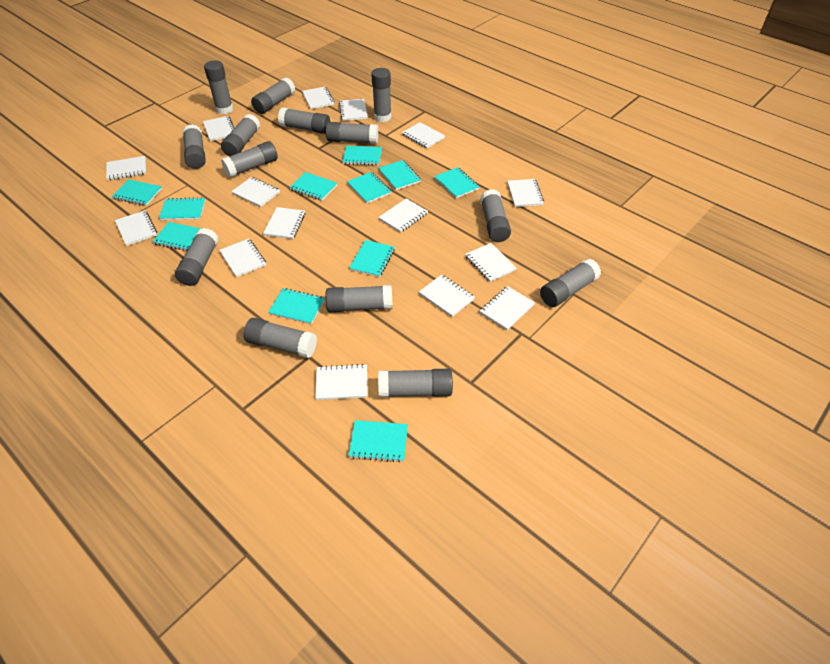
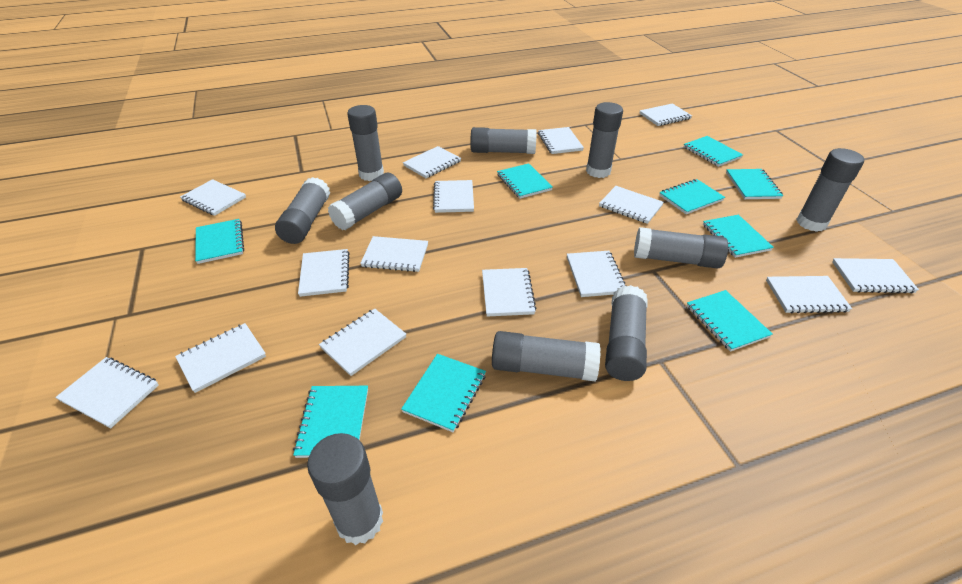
grey glue stick: 14 -> 10
turquoise notebook: 11 -> 9

